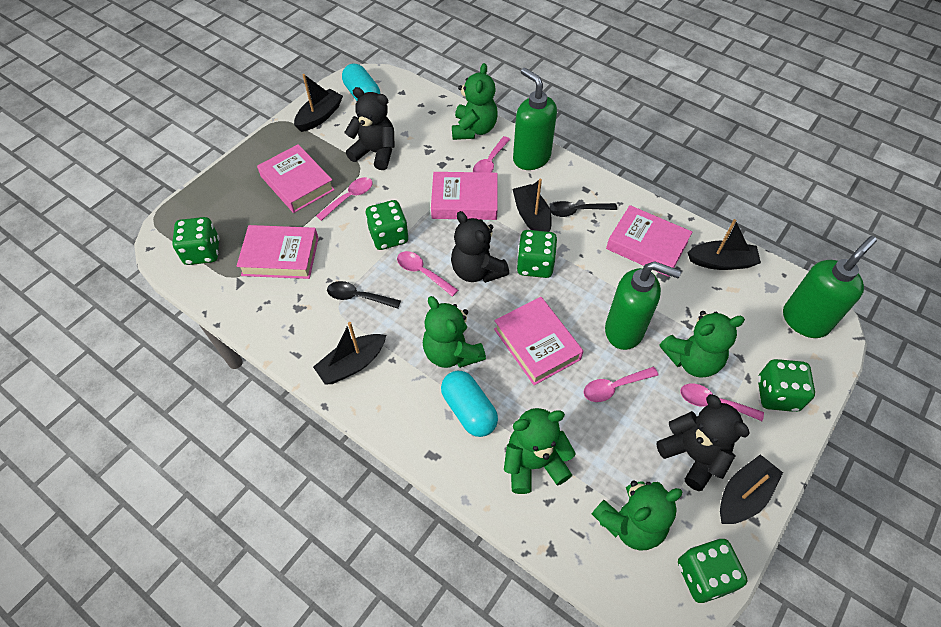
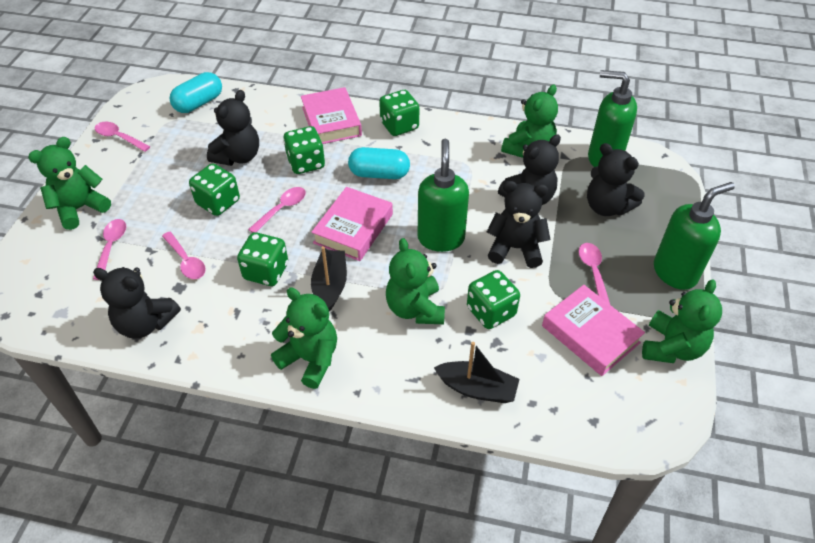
black boat: 5 -> 2
black spoon: 2 -> 0
black teddy bear: 3 -> 5
pink book: 5 -> 3

